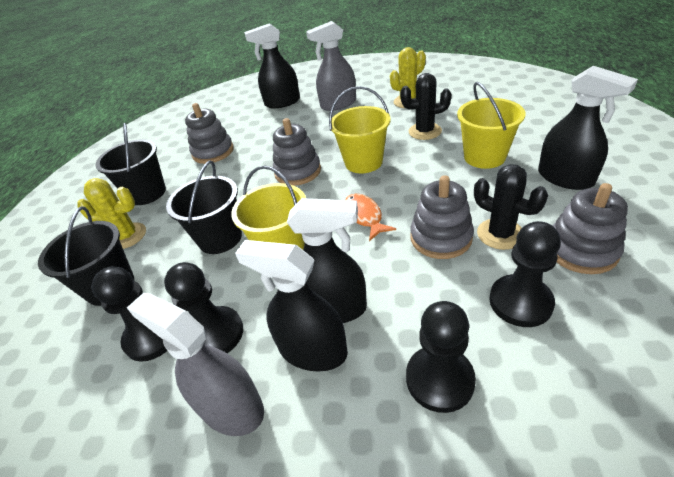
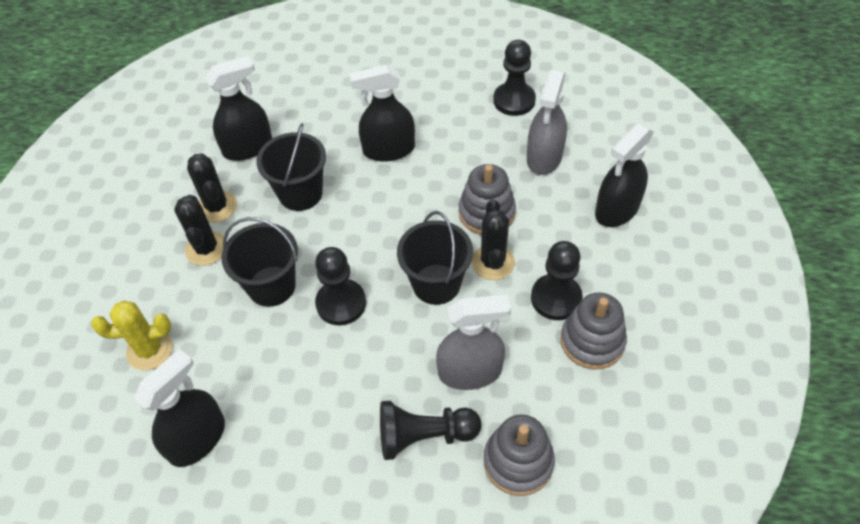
black cactus: 2 -> 3
grey stacking toy: 4 -> 3
orange fish: 1 -> 0
yellow bucket: 3 -> 0
yellow cactus: 2 -> 1

